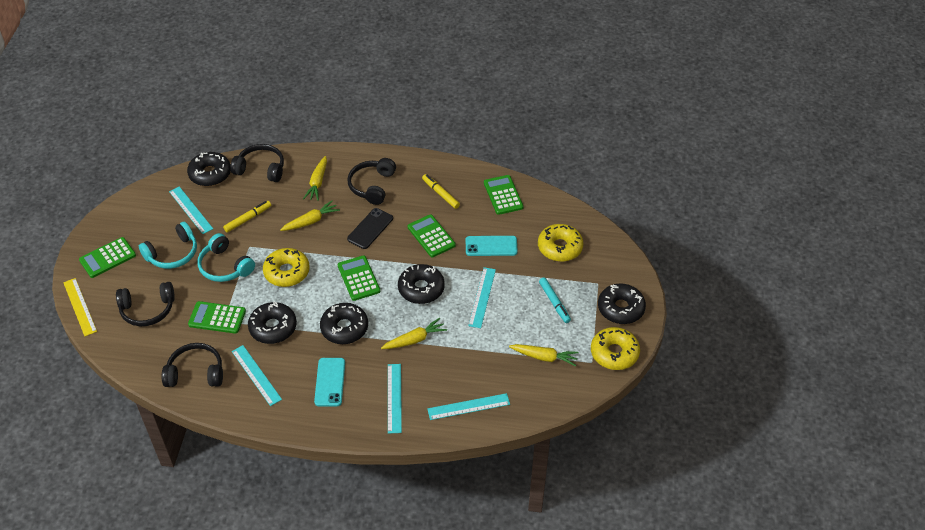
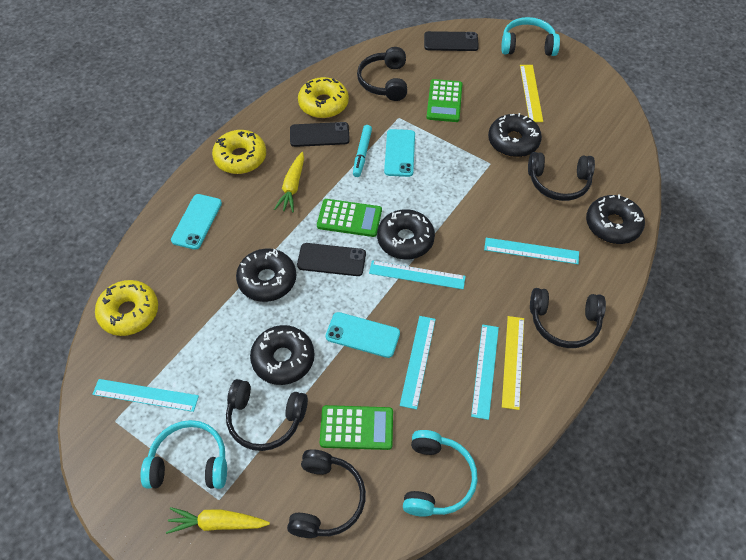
black headphones: 4 -> 5
black phone: 1 -> 3
green calculator: 5 -> 3
turquoise headphones: 2 -> 3
turquoise phone: 2 -> 3
yellow carrot: 4 -> 2
yellow marker: 2 -> 0
yellow ruler: 1 -> 2

